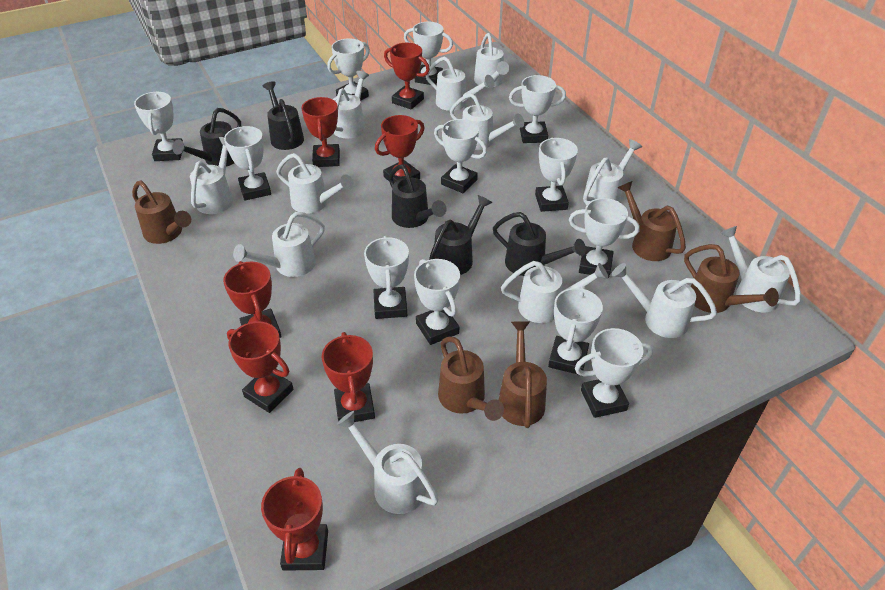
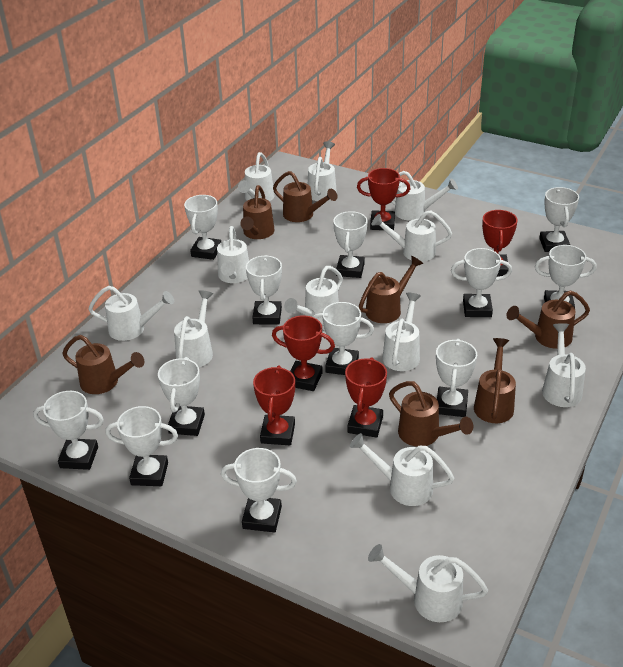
black watering can: 5 -> 0
brown watering can: 5 -> 7
red trophy: 7 -> 5

